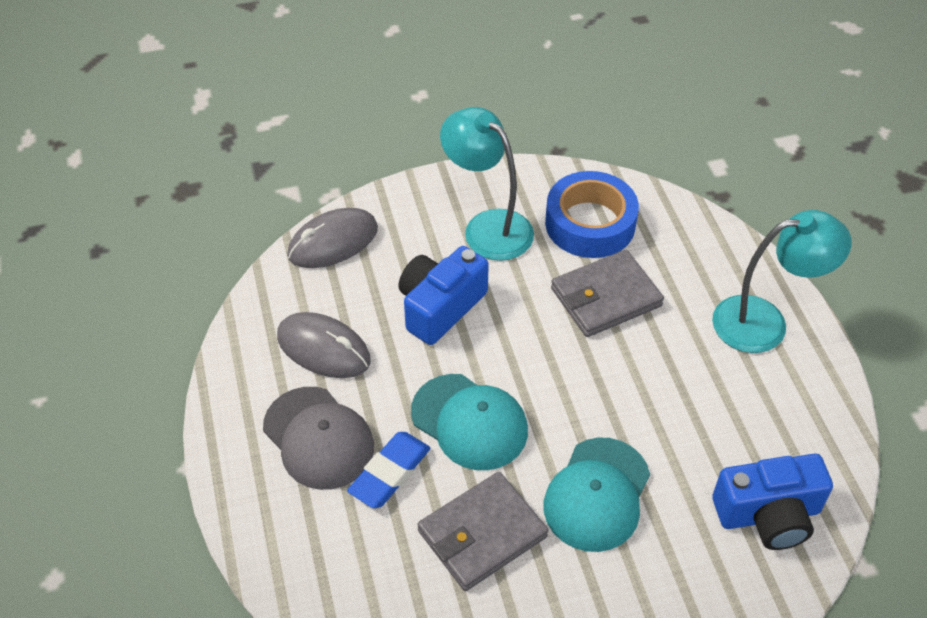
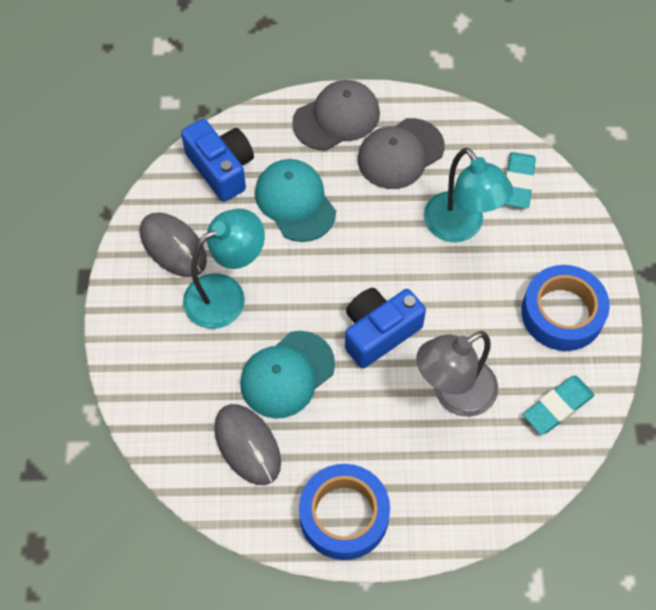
blue eraser: 1 -> 0
blue tape: 1 -> 2
grey cap: 1 -> 2
grey lamp: 0 -> 1
grey wallet: 2 -> 0
turquoise eraser: 0 -> 2

